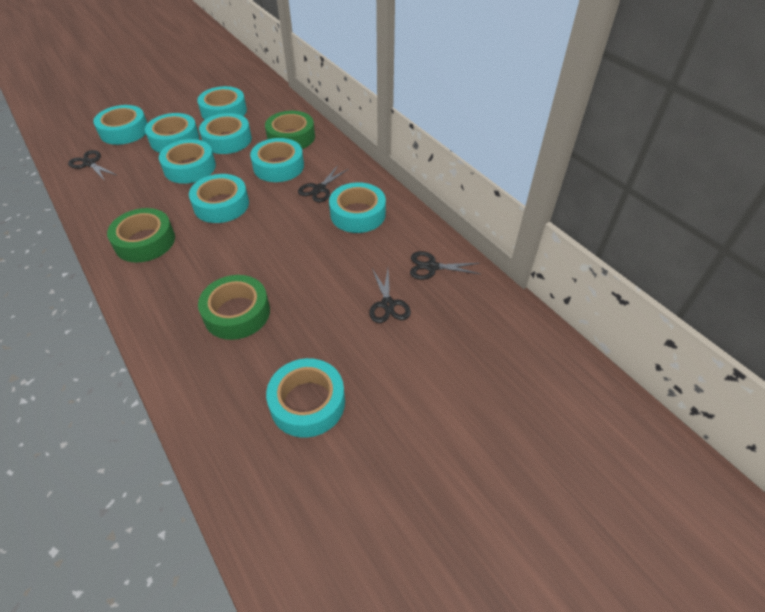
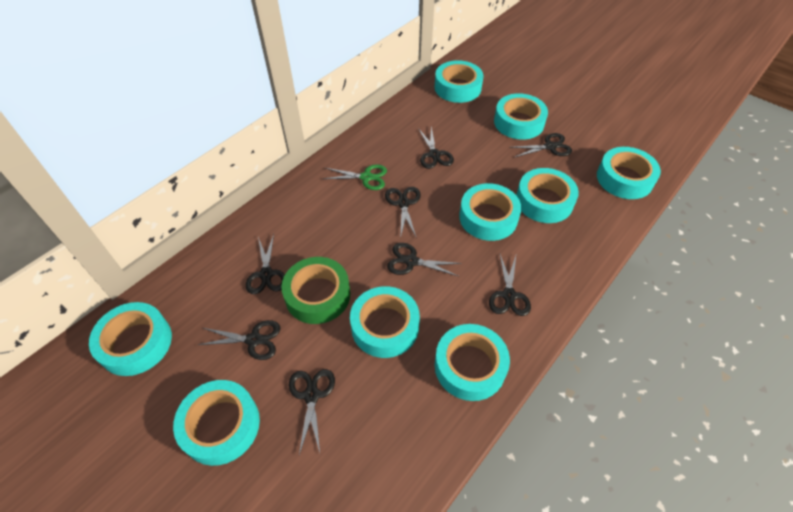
black scissors: 4 -> 8
green scissors: 0 -> 1
green tape: 3 -> 1

